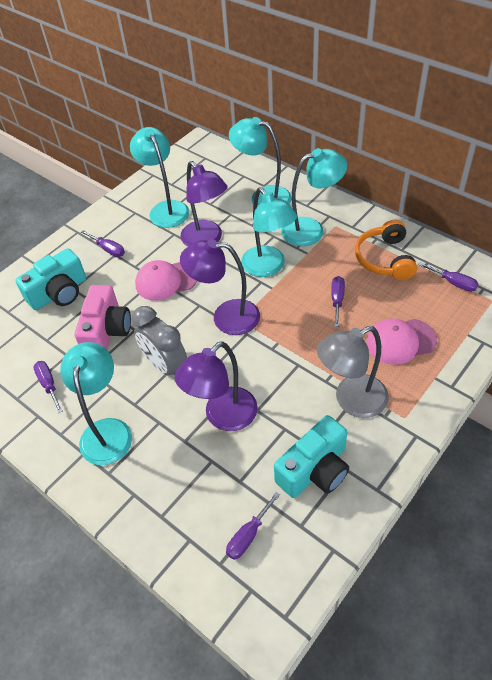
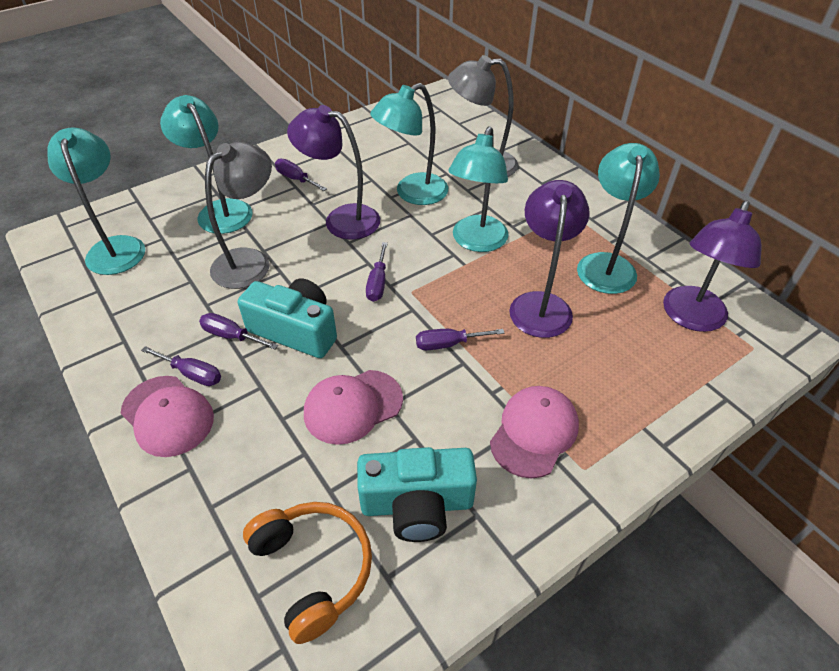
grey clock: 1 -> 0
grey lamp: 1 -> 2
pink camera: 1 -> 0
pink cap: 2 -> 3

